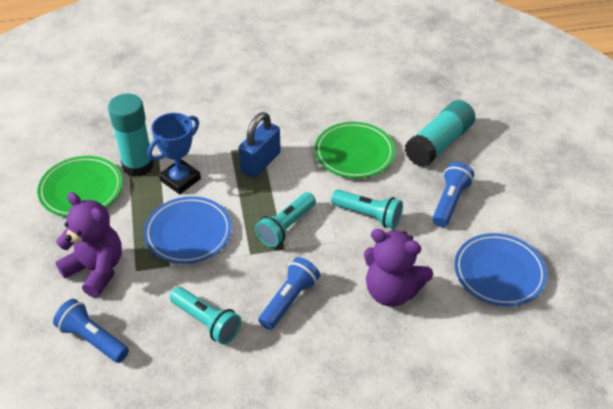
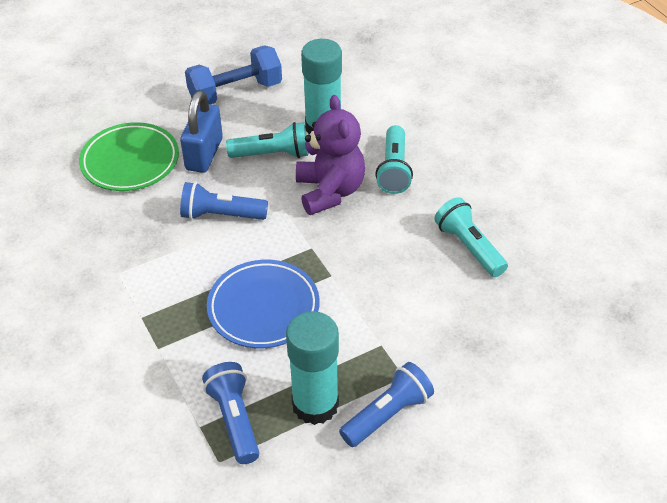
blue dumbbell: 0 -> 1
blue plate: 2 -> 1
blue trophy: 1 -> 0
green plate: 2 -> 1
purple teddy bear: 2 -> 1

